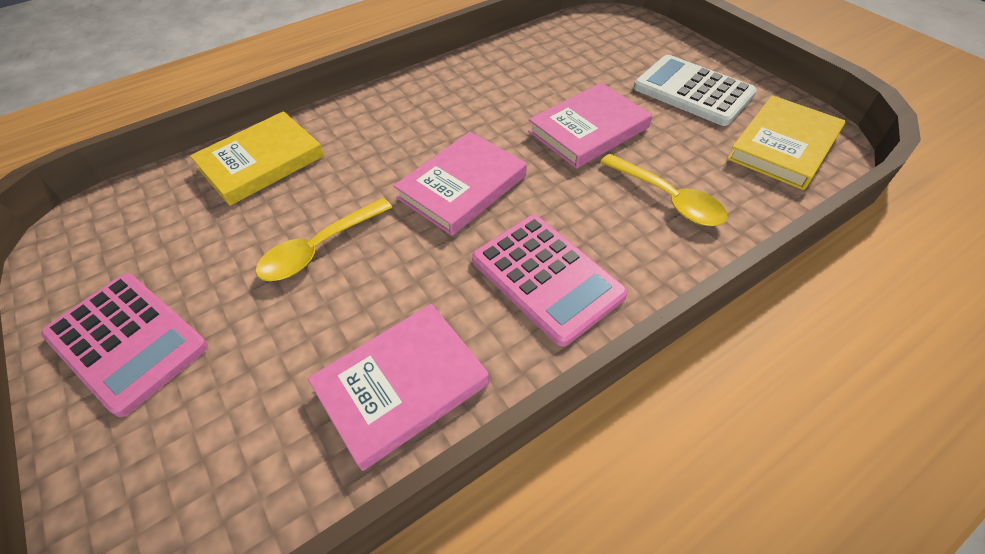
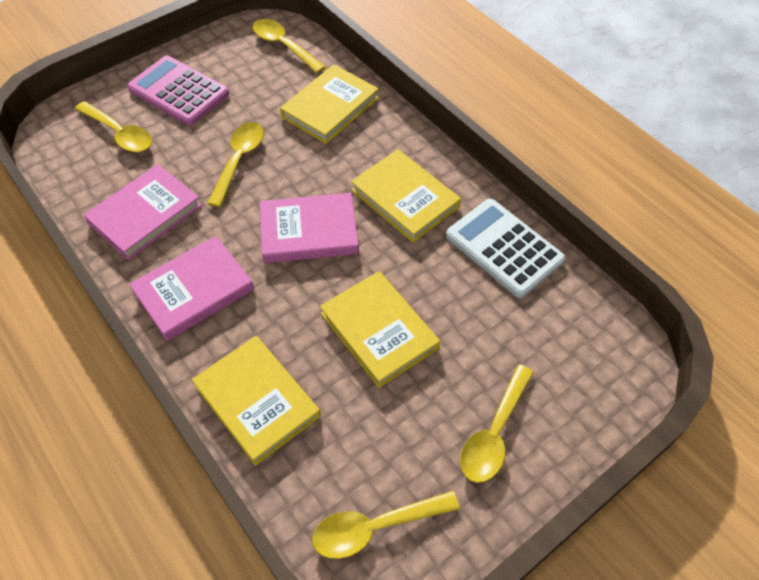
pink calculator: 2 -> 1
yellow book: 2 -> 4
yellow spoon: 2 -> 5

